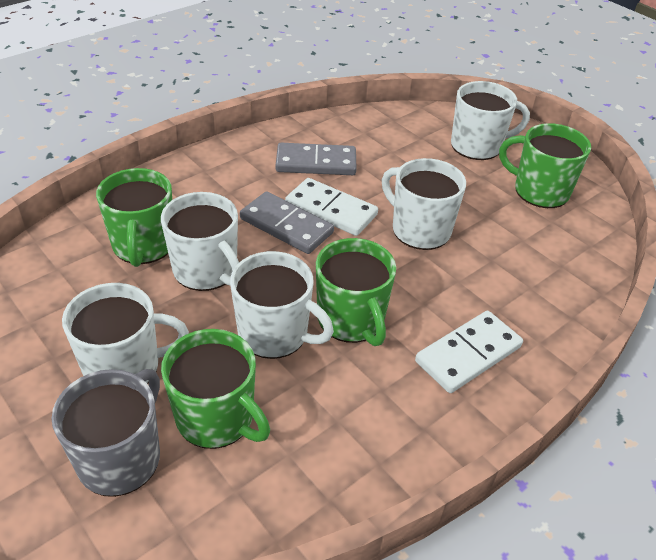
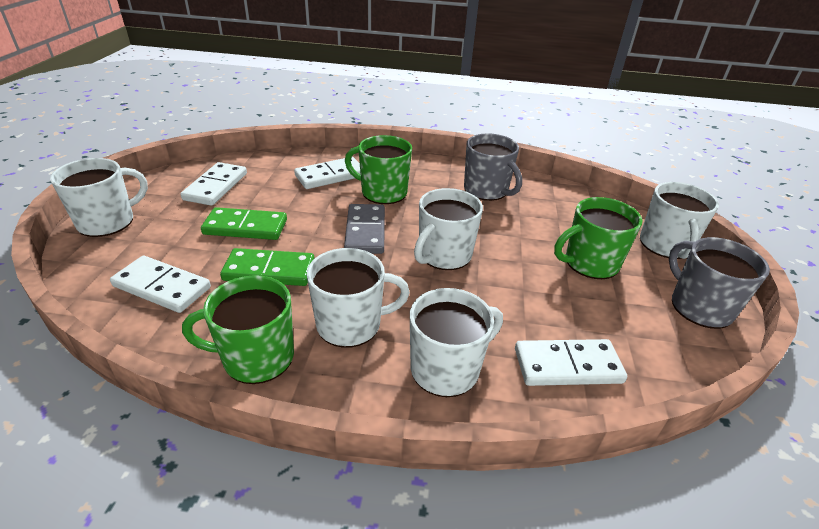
green domino: 0 -> 2
green mug: 4 -> 3
grey domino: 2 -> 1
grey mug: 1 -> 2
white domino: 2 -> 4

